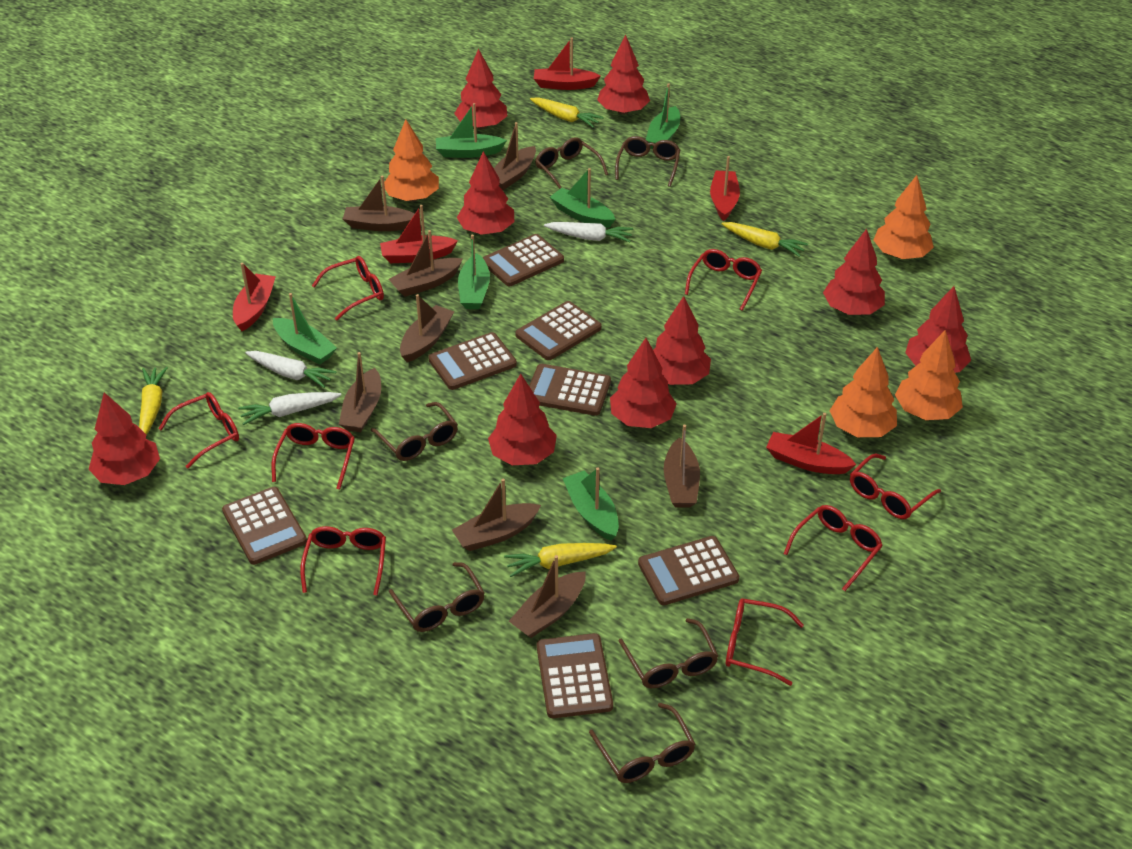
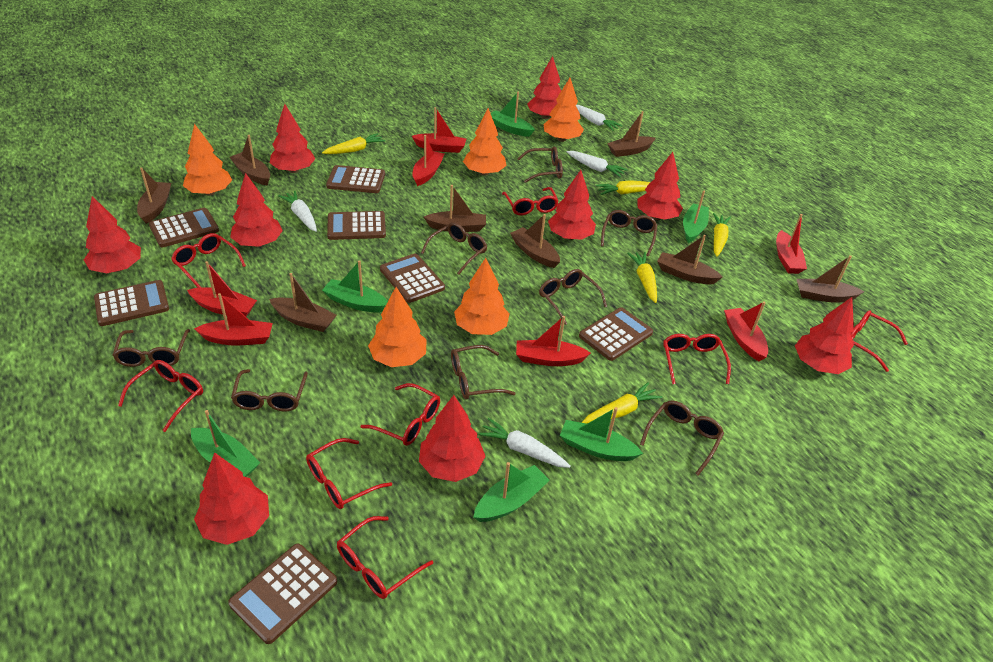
brown glasses: 6 -> 8
orange tree: 4 -> 5
red boat: 5 -> 7
white carrot: 3 -> 4
yellow carrot: 4 -> 5

